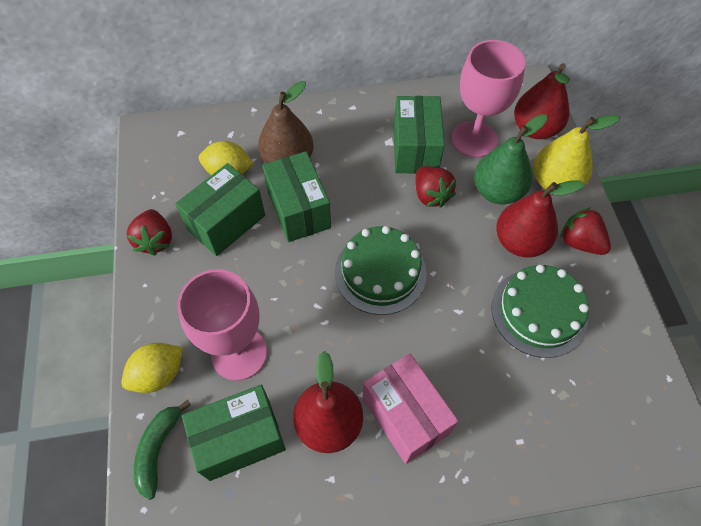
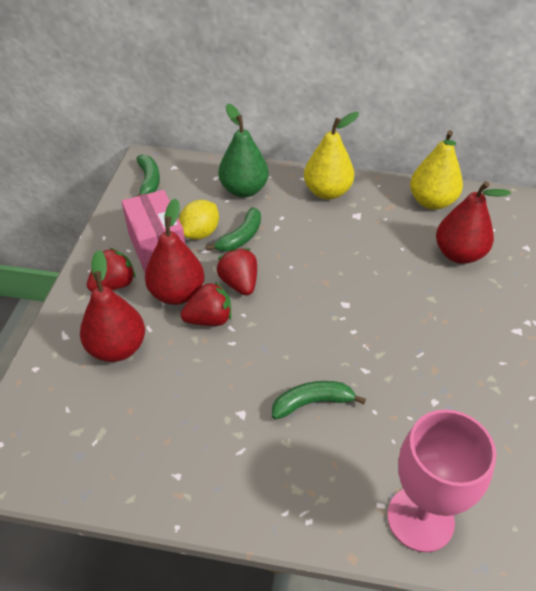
brown pear: 1 -> 0
green banana: 1 -> 3
green box: 4 -> 0
green cake: 2 -> 0
pink goblet: 2 -> 1
yellow lemon: 2 -> 1
yellow pear: 1 -> 2

